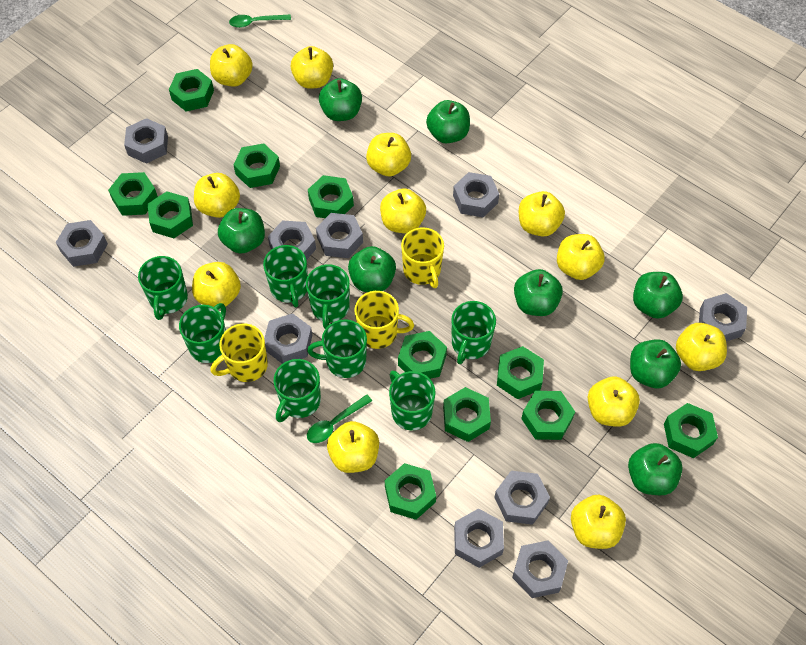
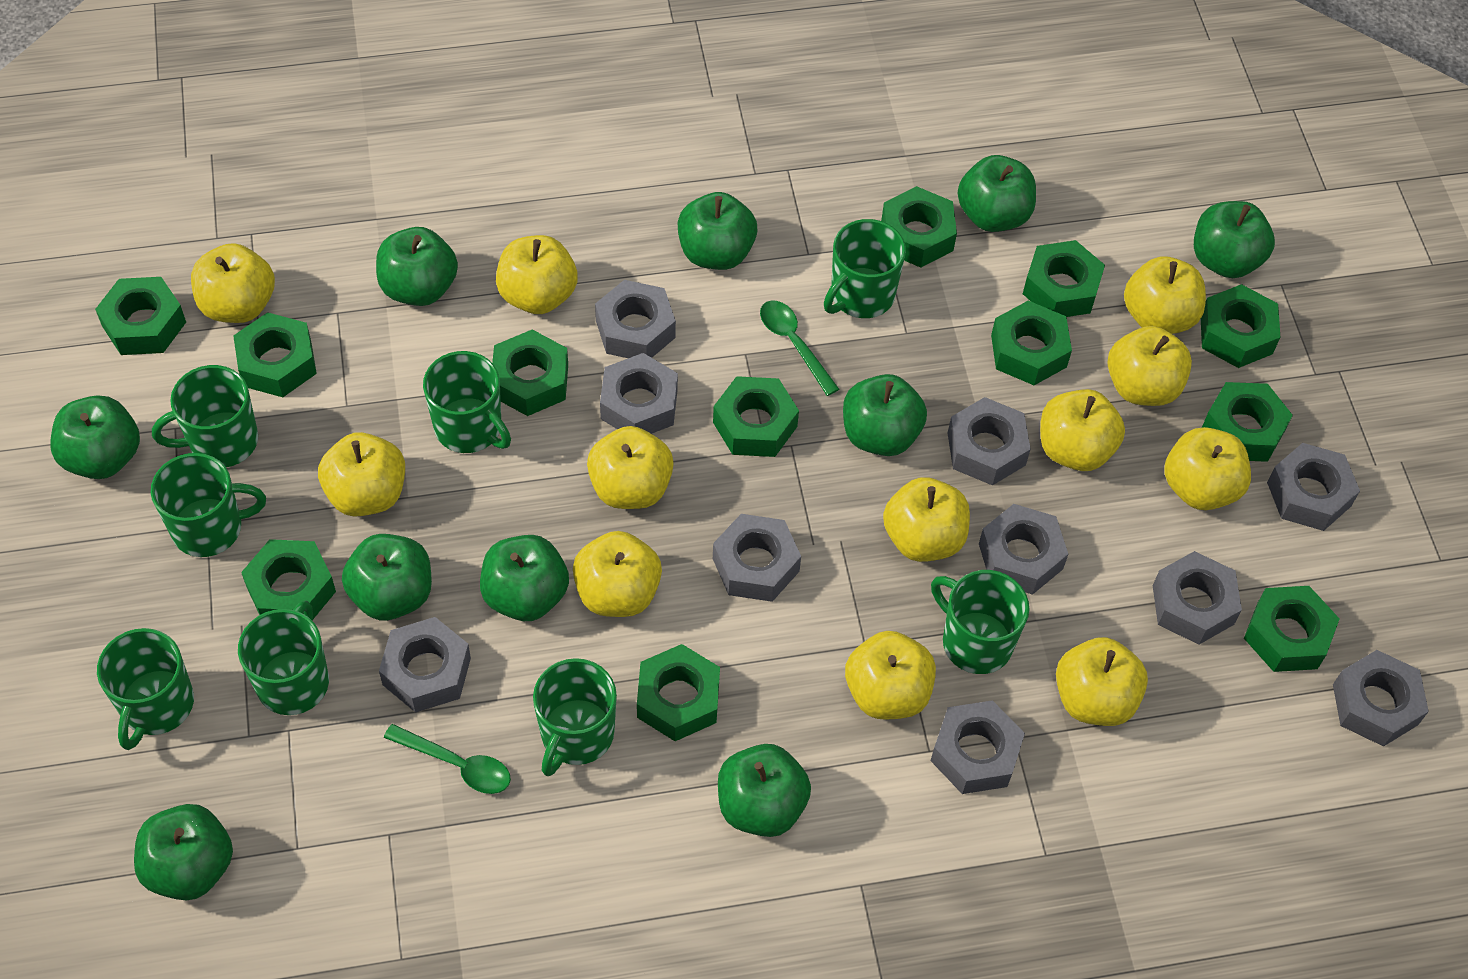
green apple: 8 -> 10
green nut: 11 -> 12
yellow mug: 3 -> 0

